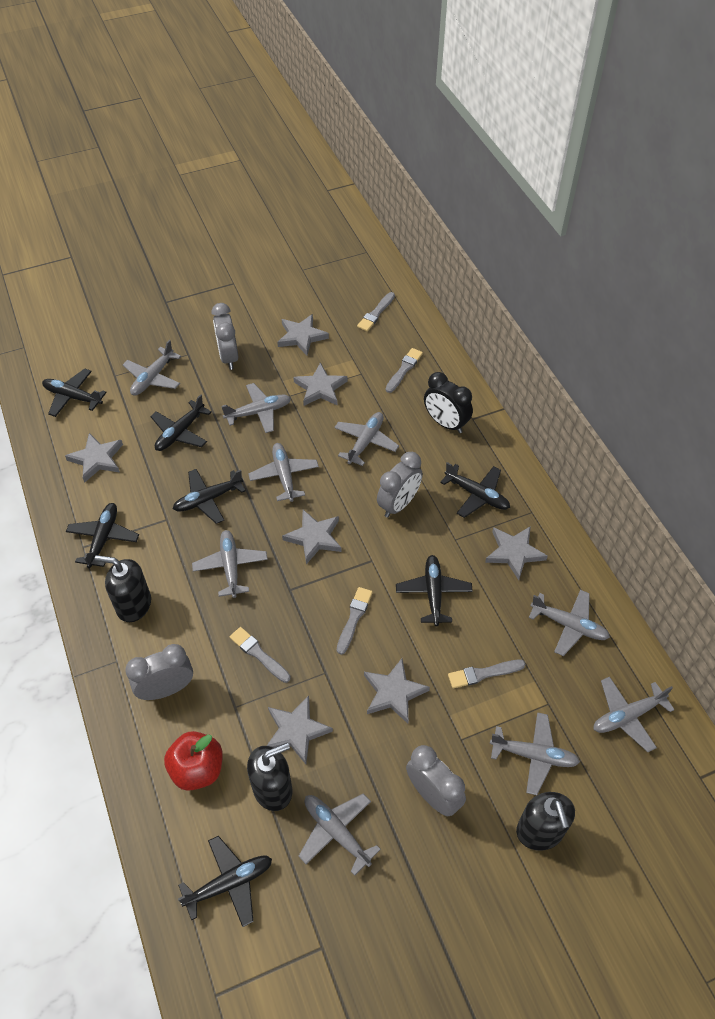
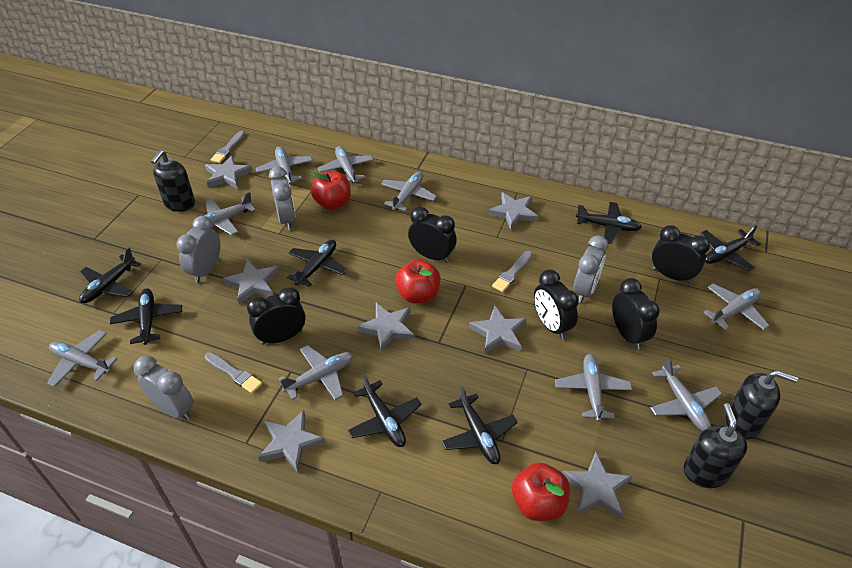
black clock: 1 -> 5
grey brush: 5 -> 3
red apple: 1 -> 3

